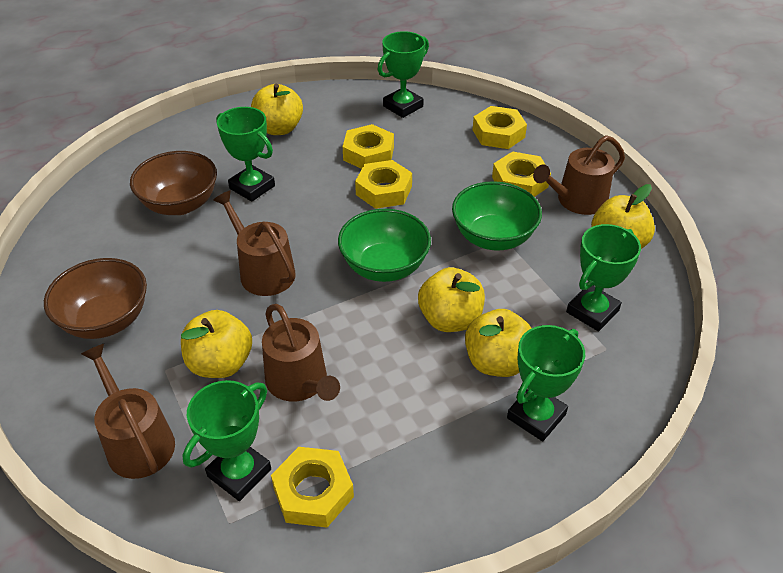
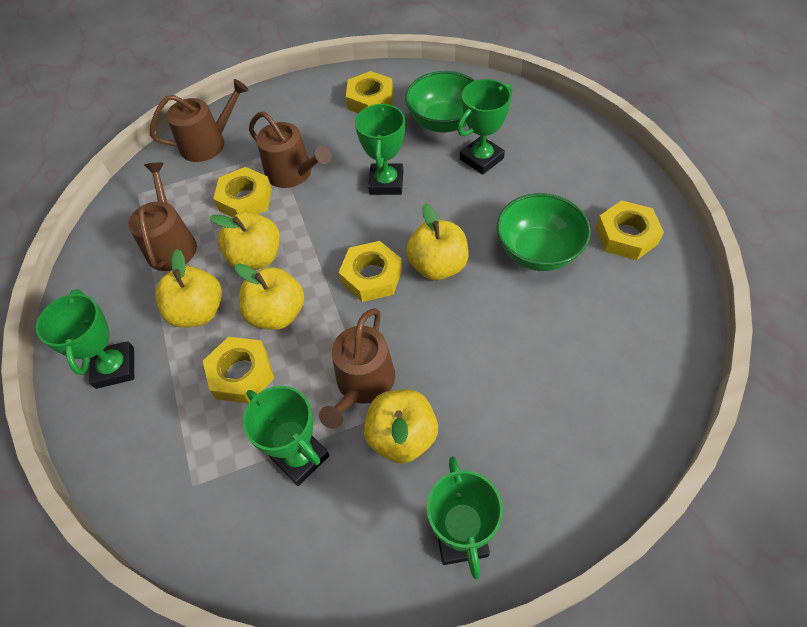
brown bowl: 2 -> 0

